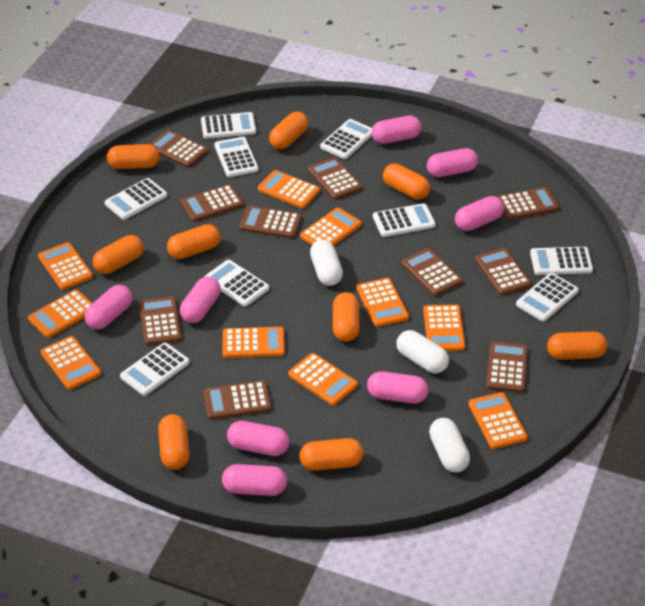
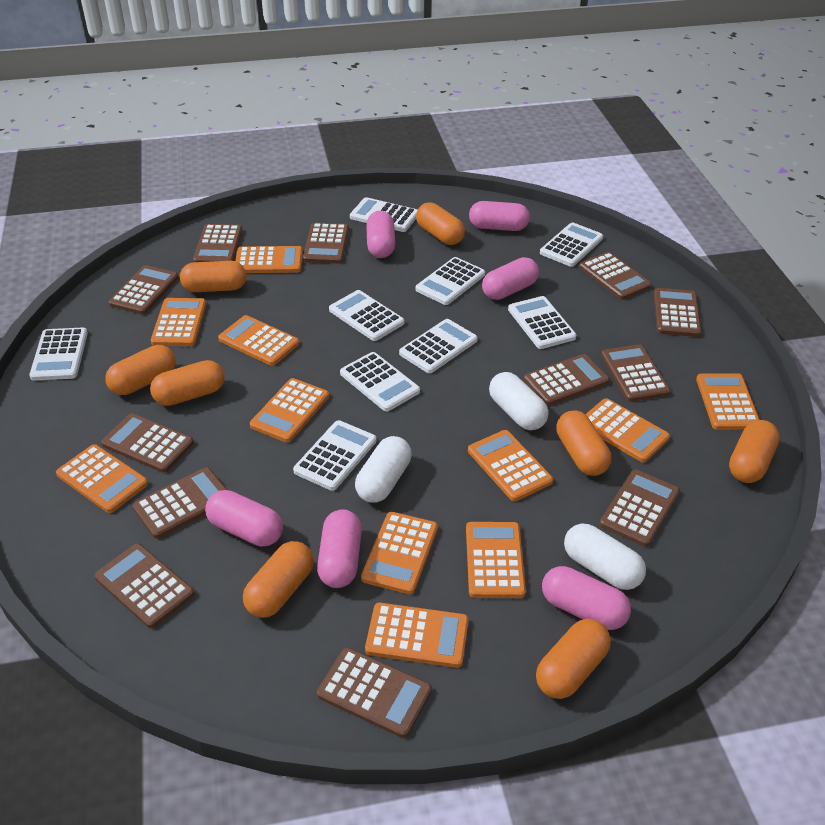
brown calculator: 10 -> 12
orange calculator: 10 -> 11
orange capsule: 9 -> 8
pink capsule: 8 -> 6

